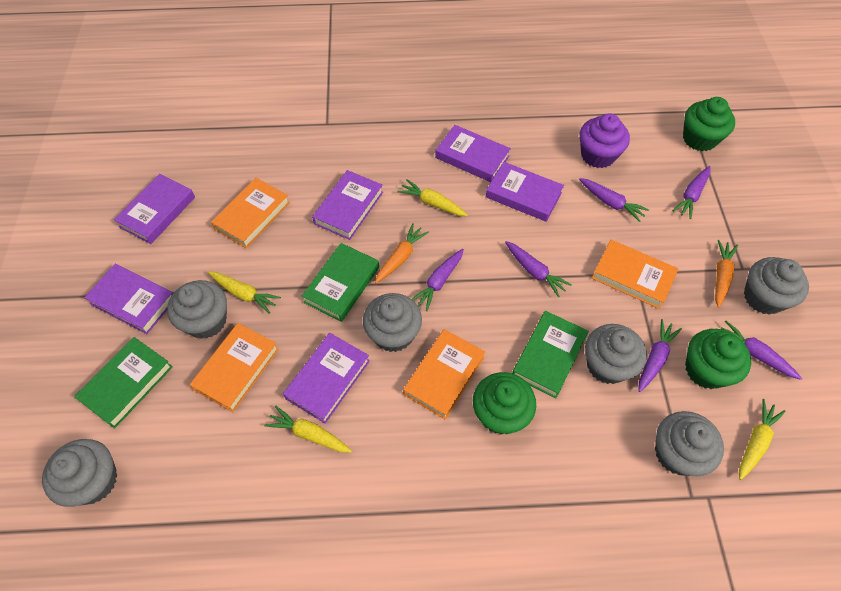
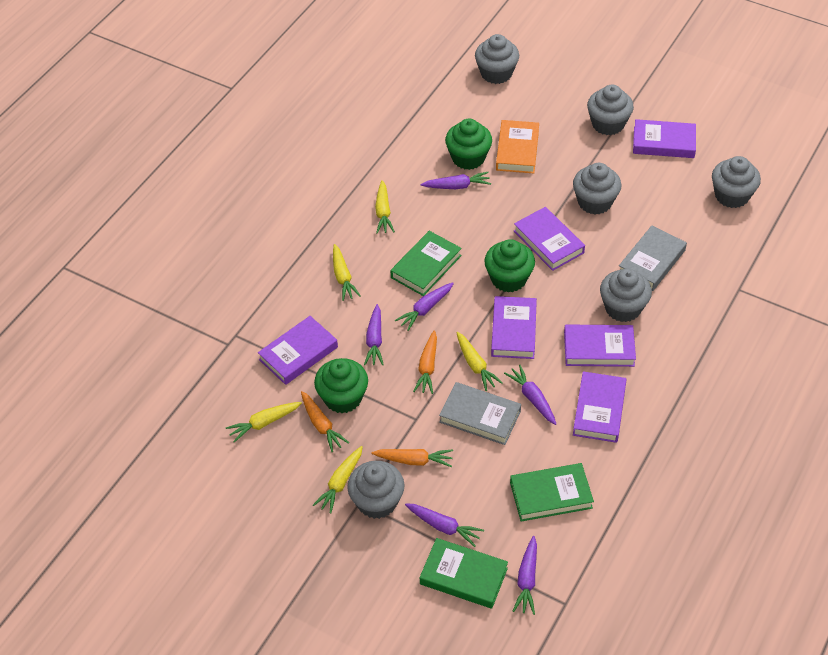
grey book: 0 -> 2
orange book: 4 -> 1
orange carrot: 2 -> 3
purple cupcake: 1 -> 0
yellow carrot: 4 -> 5

